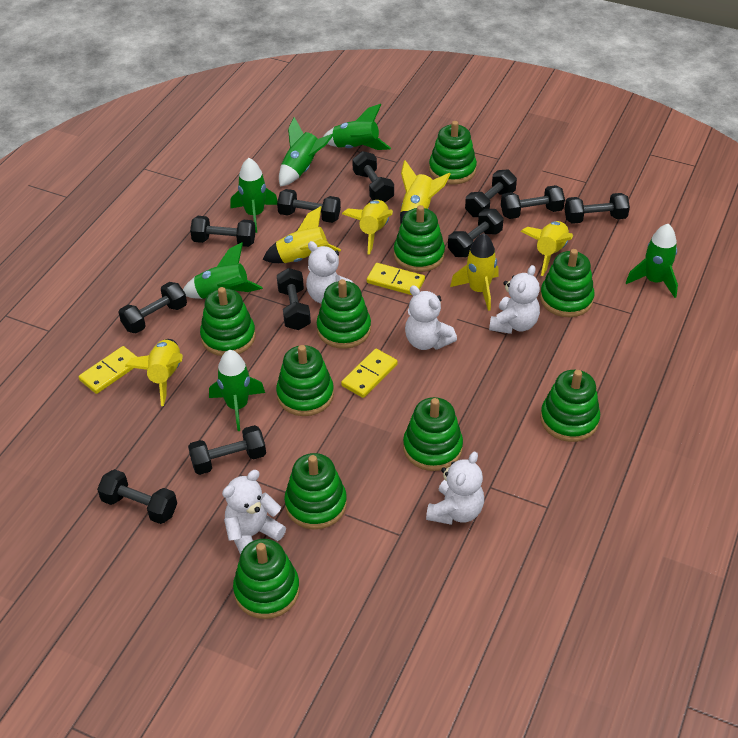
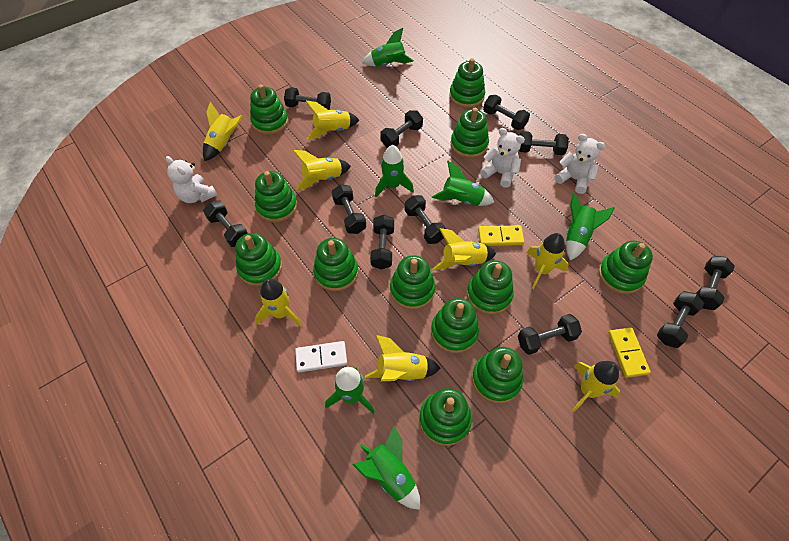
green stacking toy: 10 -> 12
white domino: 0 -> 1
white teddy bear: 5 -> 3
yellow domino: 3 -> 2
yellow rocket: 6 -> 8

